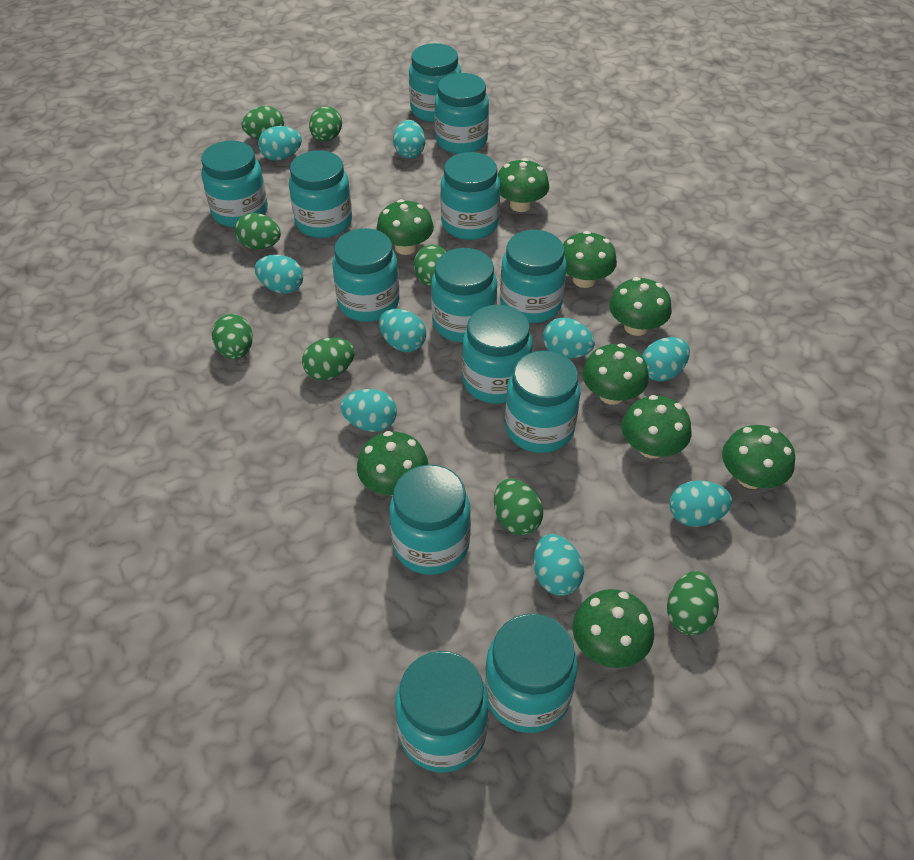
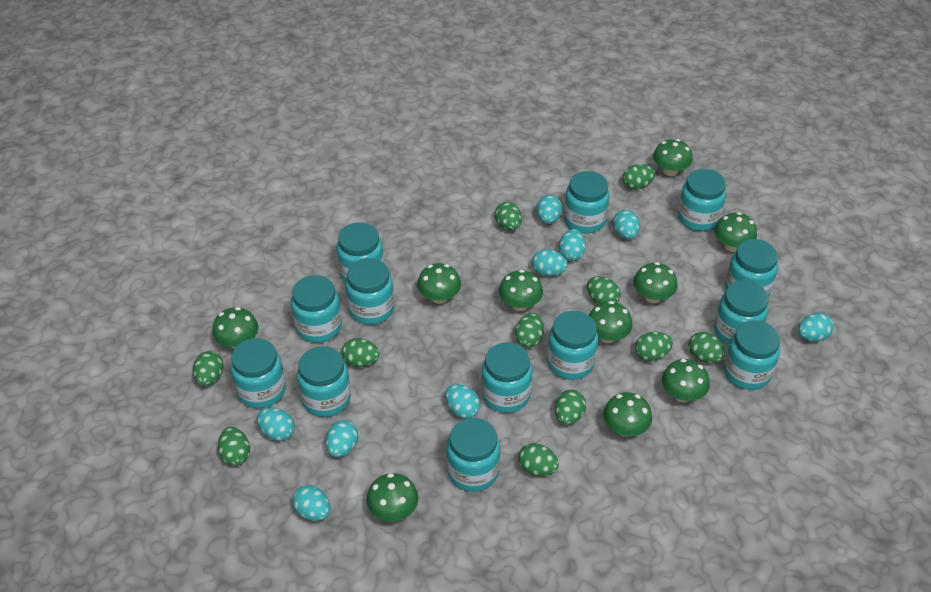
green egg: 8 -> 11
green mushroom: 9 -> 10

